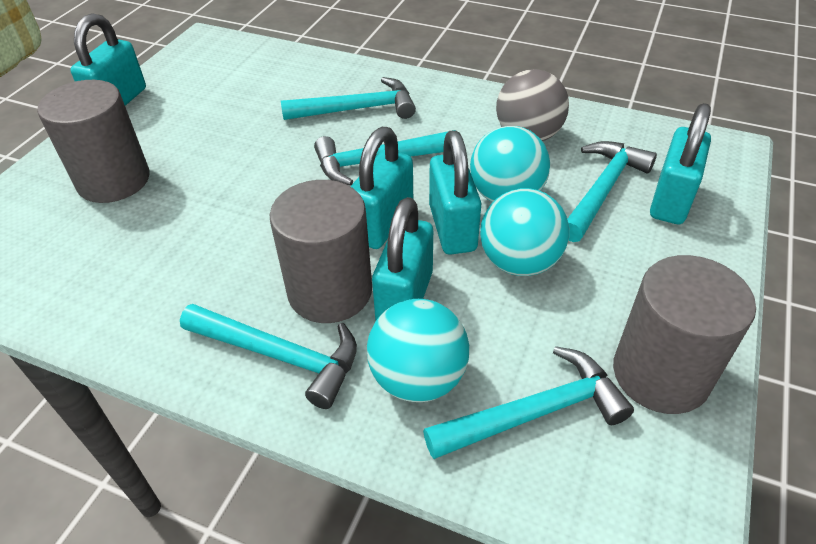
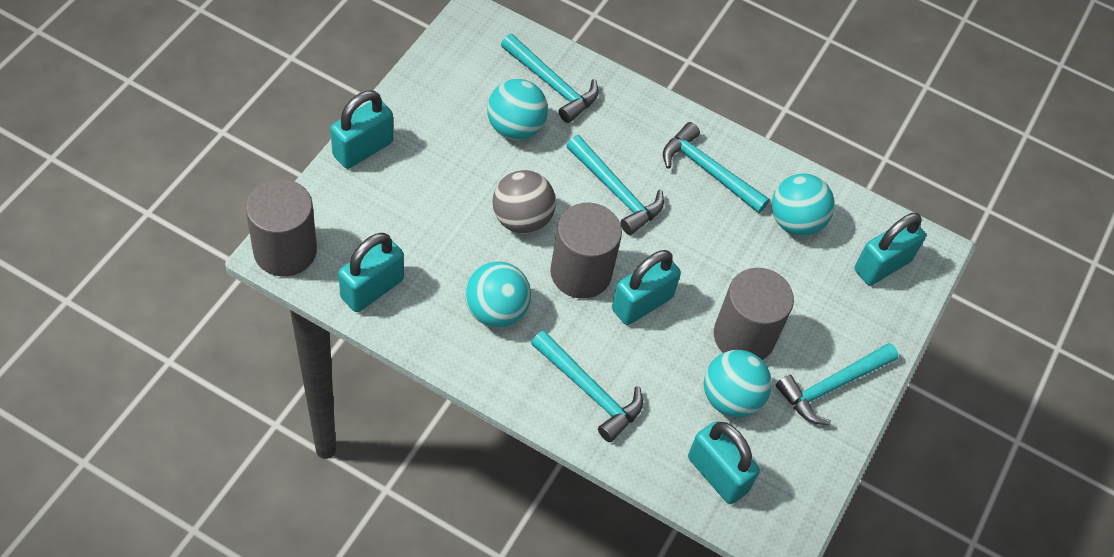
turquoise ball: 3 -> 4

